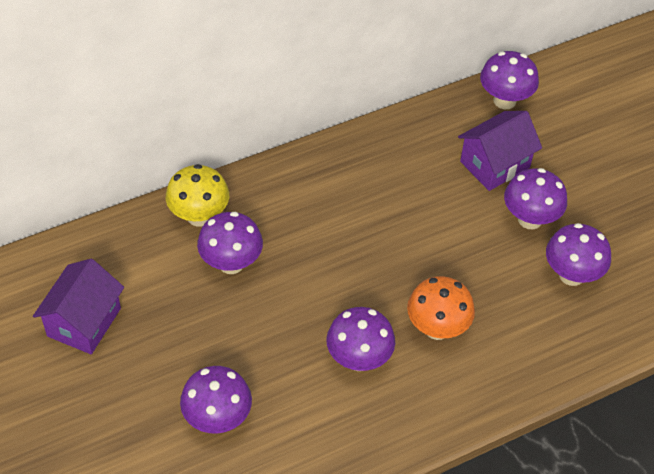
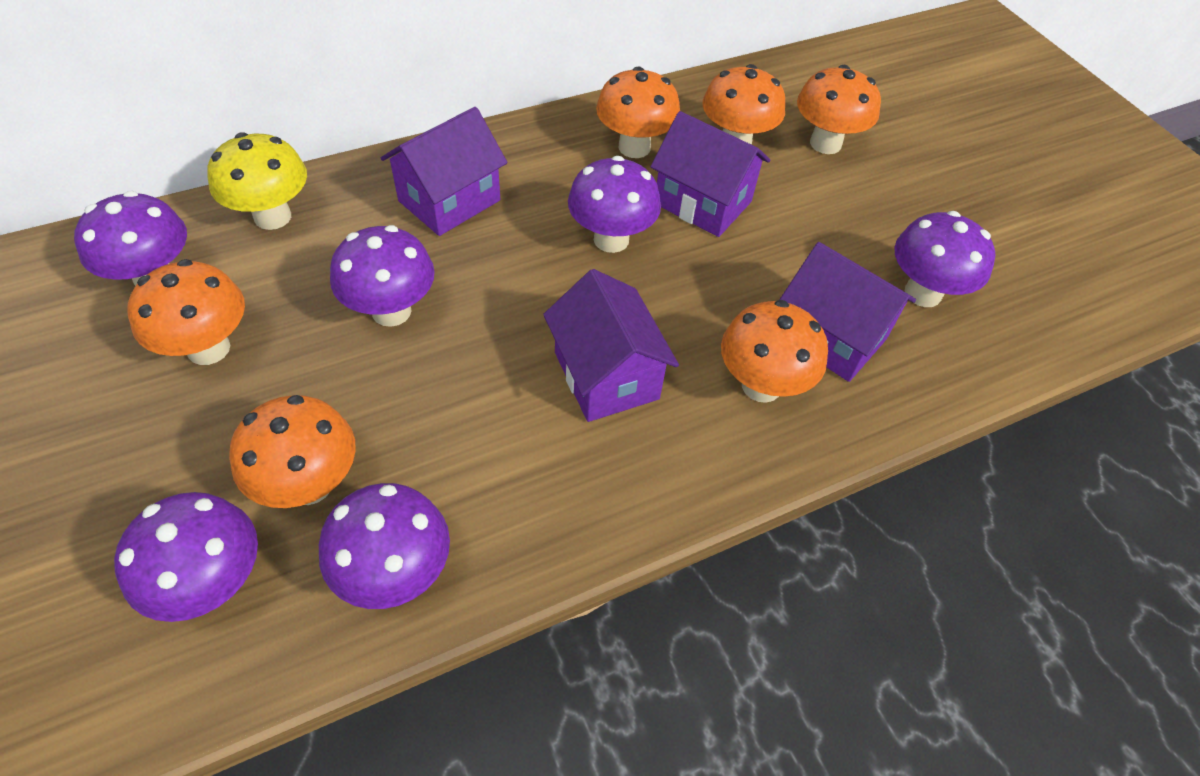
orange mushroom: 1 -> 6
purple house: 2 -> 4

